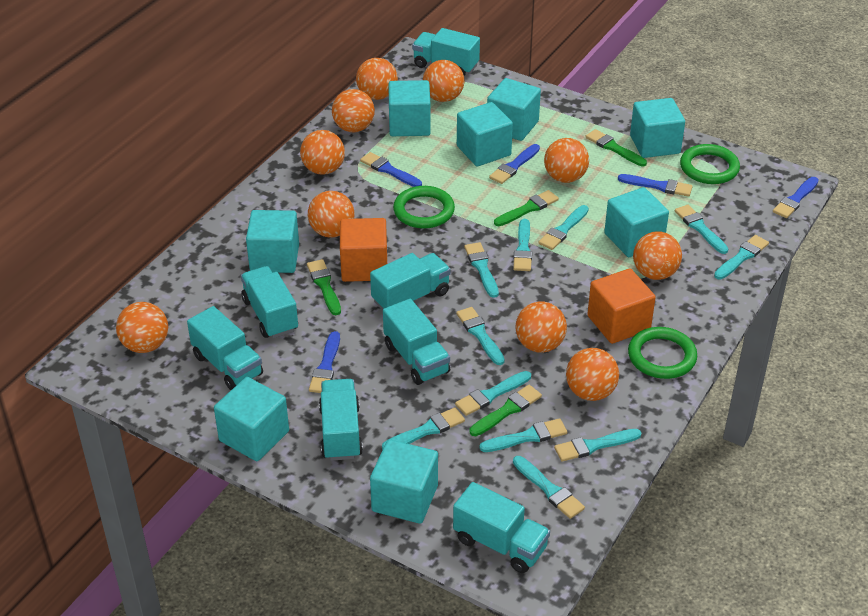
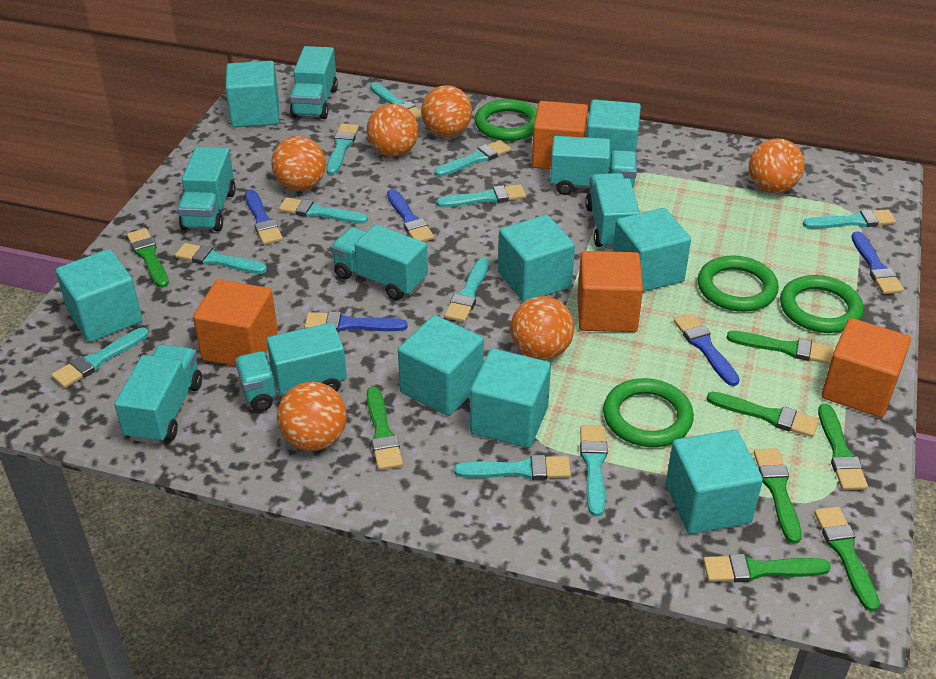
green brush: 4 -> 8
green ring: 3 -> 4
orange ball: 10 -> 6
orange cube: 2 -> 4

